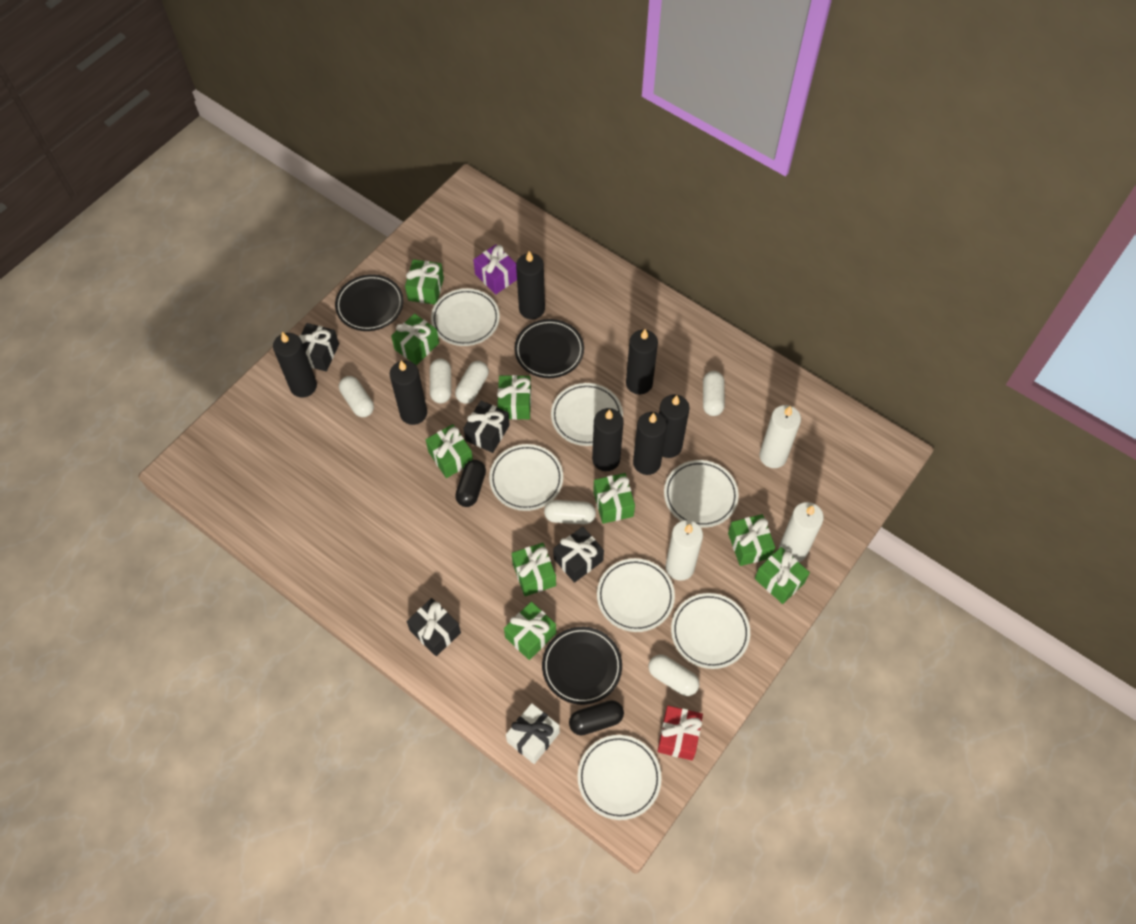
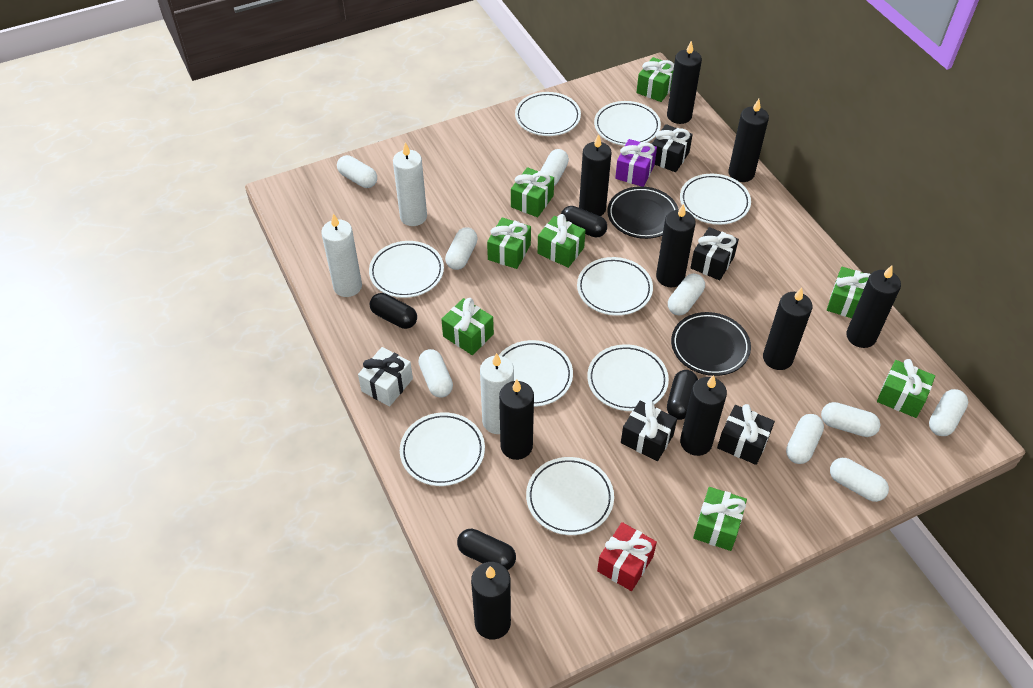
black candle: 7 -> 9
black capsule: 2 -> 4
black plate: 3 -> 2
green gift: 9 -> 8
white capsule: 6 -> 9
white plate: 7 -> 9

